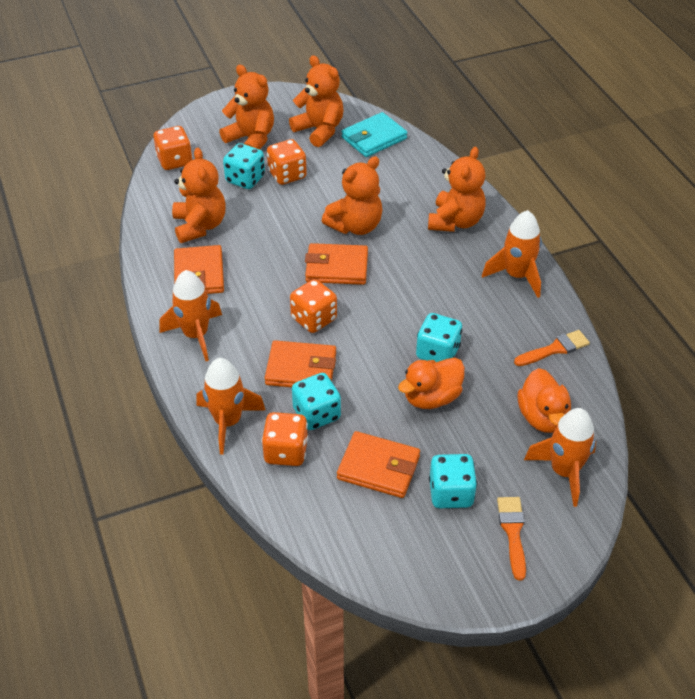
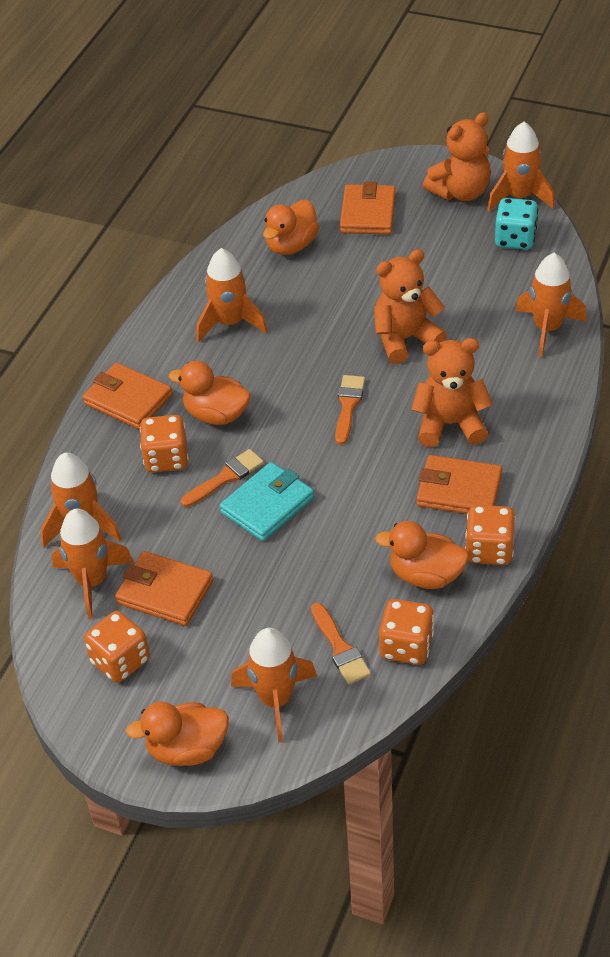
orange brush: 2 -> 3
orange duck: 2 -> 4
orange rocket: 4 -> 6
orange teddy bear: 5 -> 3
turquoise dice: 4 -> 1

